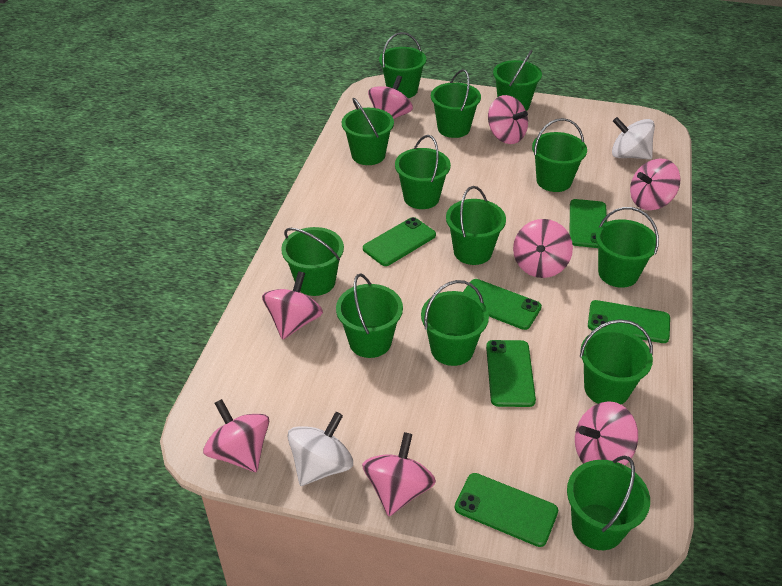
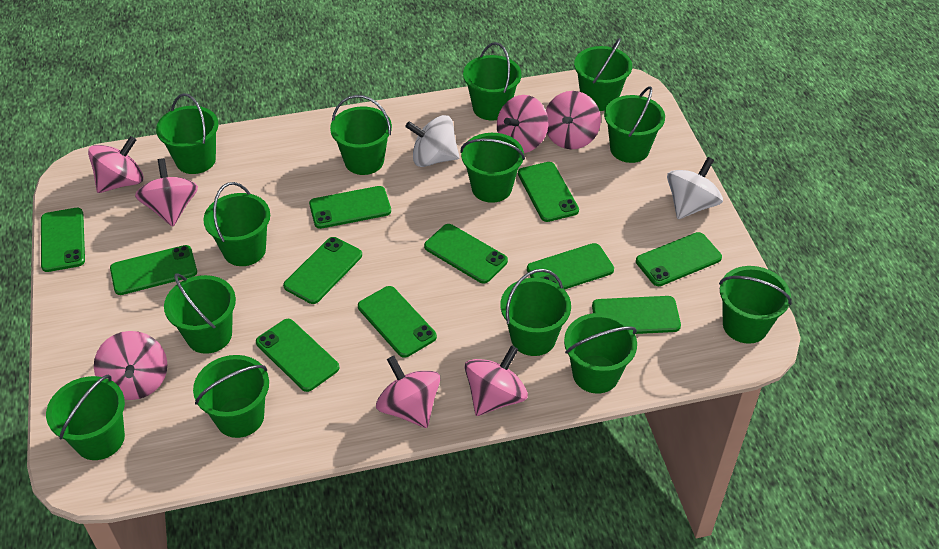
green phone: 6 -> 11
pink spinning top: 8 -> 7

